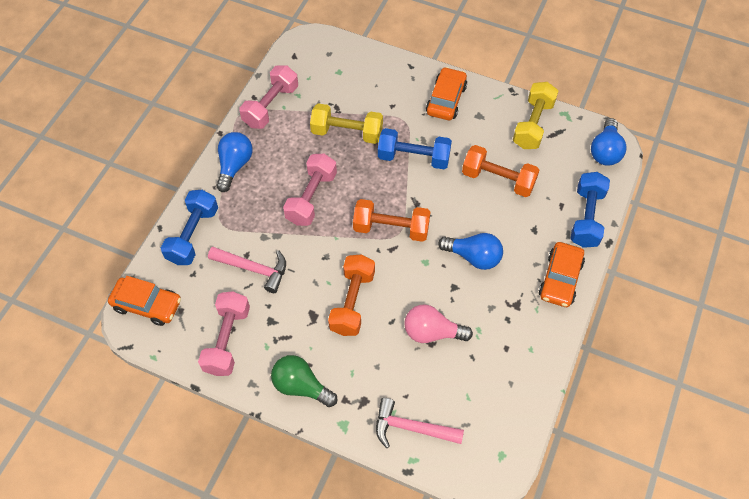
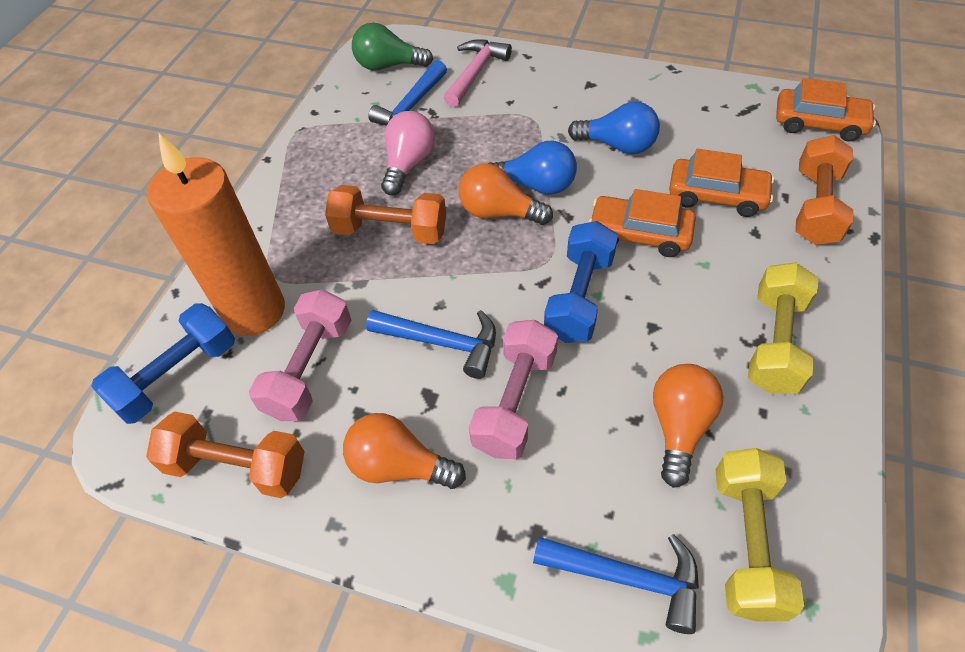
blue dumbbell: 3 -> 2
blue hammer: 0 -> 3
blue light bulb: 3 -> 2
orange candle: 0 -> 1
orange light bulb: 0 -> 3
pink dumbbell: 3 -> 2
pink hammer: 2 -> 1

